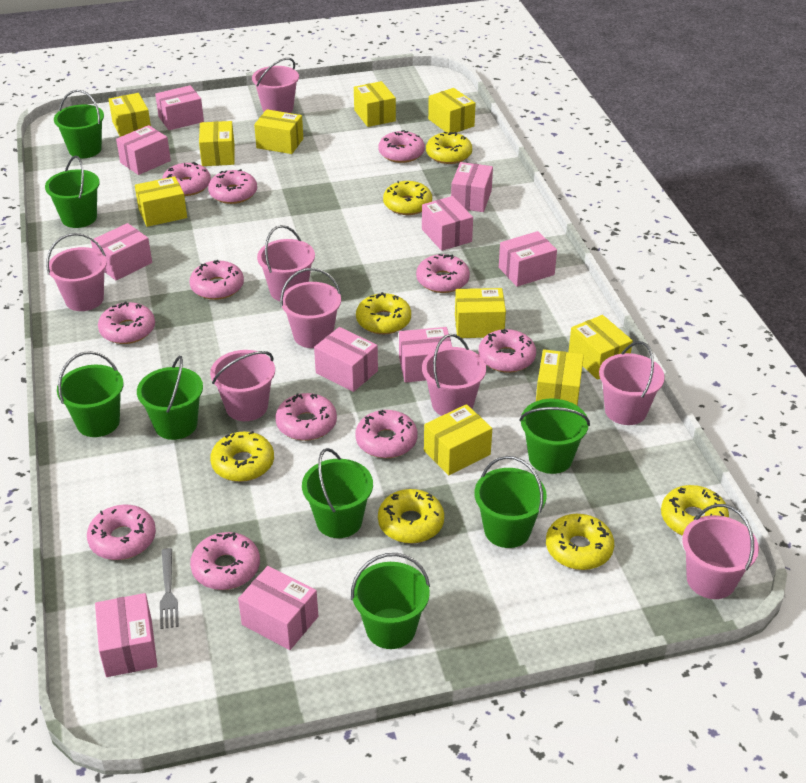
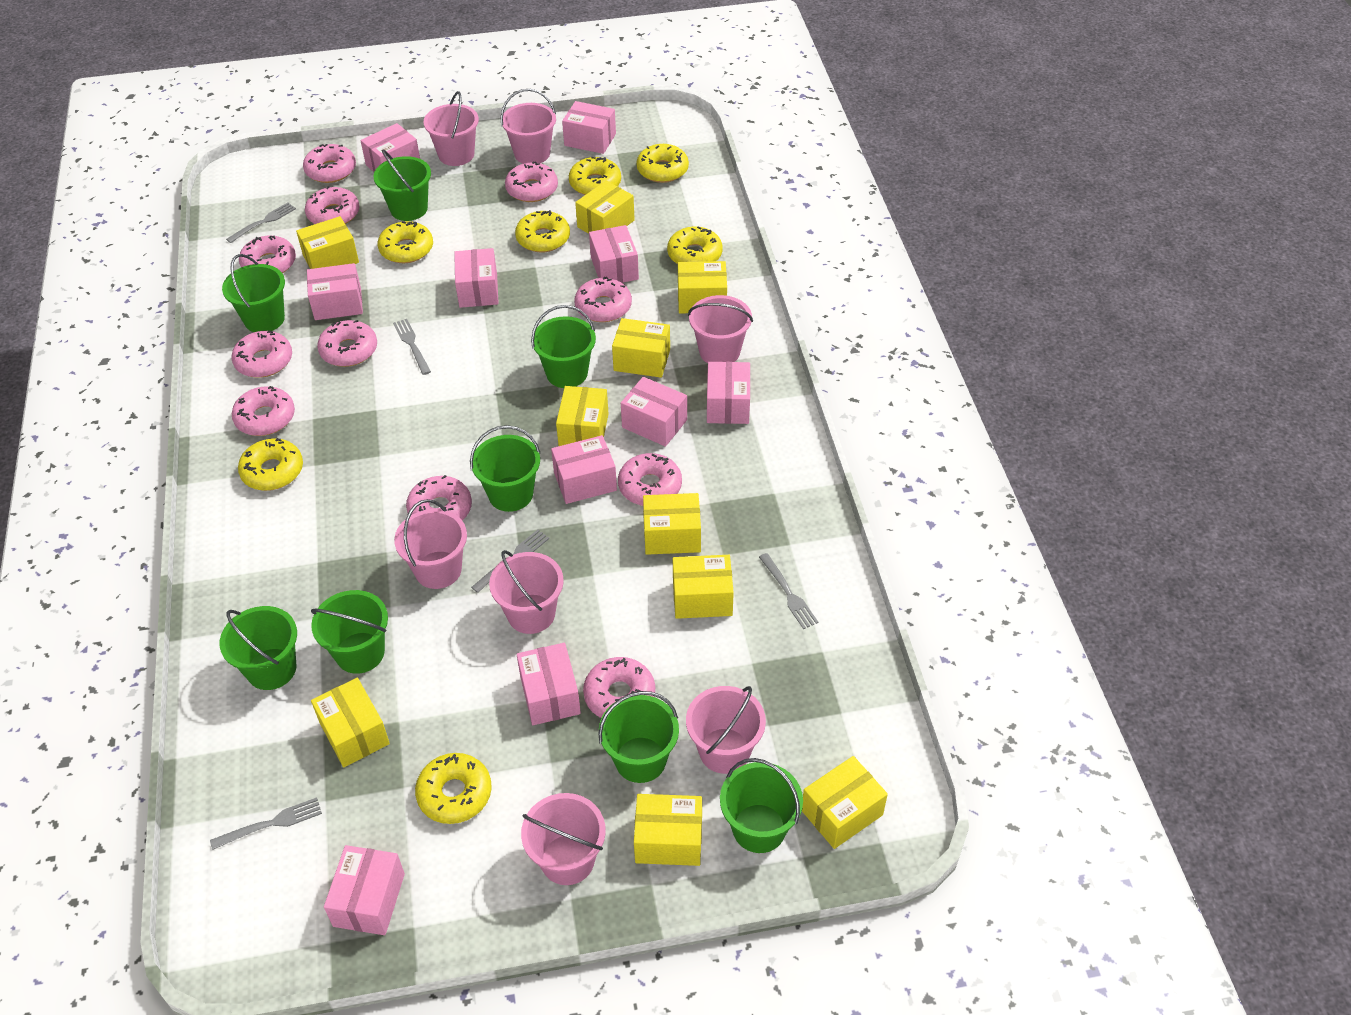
grey fork: 1 -> 5
pink bucket: 8 -> 7

